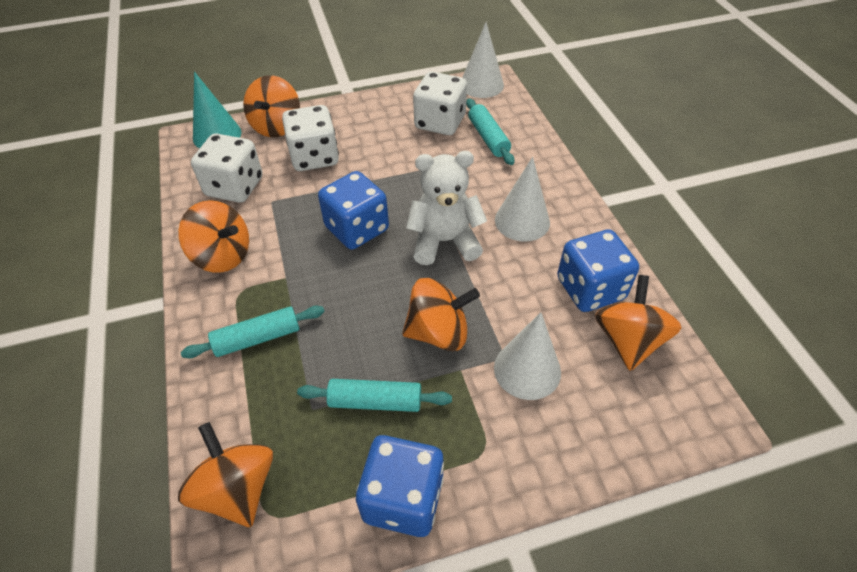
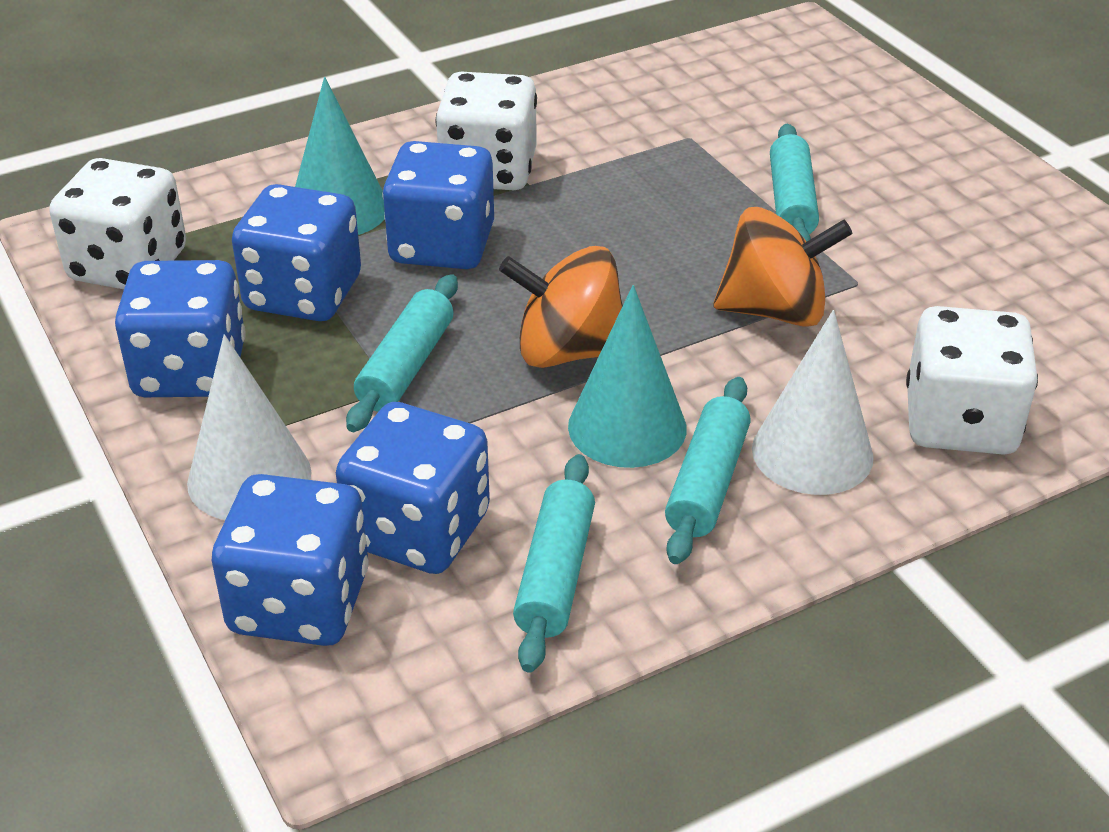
blue dice: 3 -> 5
orange spinning top: 5 -> 2
turquoise cone: 1 -> 2
turquoise rolling pin: 3 -> 4
white cone: 3 -> 2
white teddy bear: 1 -> 0

